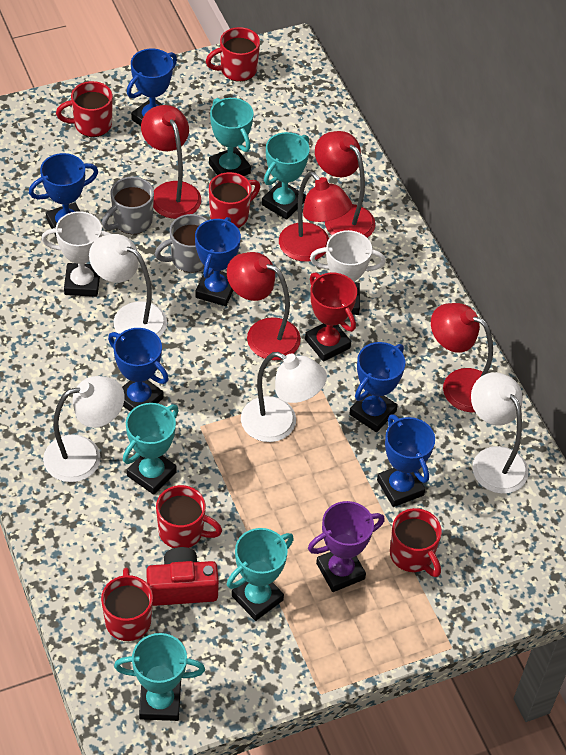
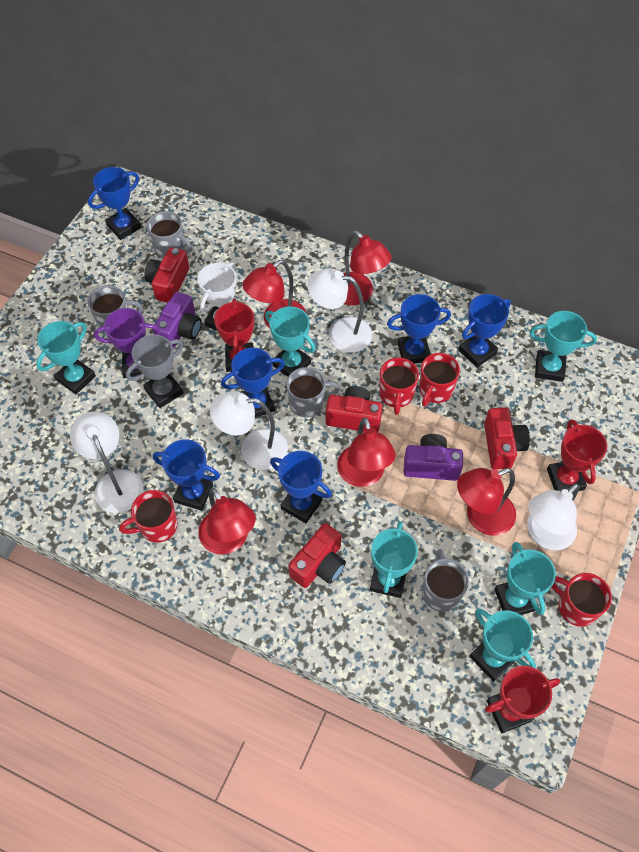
grey mug: 2 -> 4
grey trophy: 0 -> 1
purple camera: 0 -> 2
red camera: 1 -> 4
red mug: 6 -> 4
red trophy: 1 -> 3
turquoise trophy: 5 -> 6
white trophy: 2 -> 1

